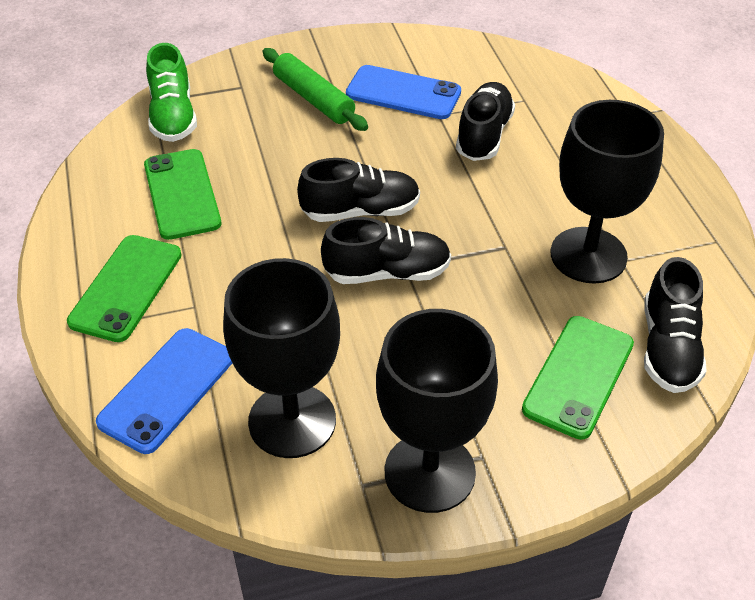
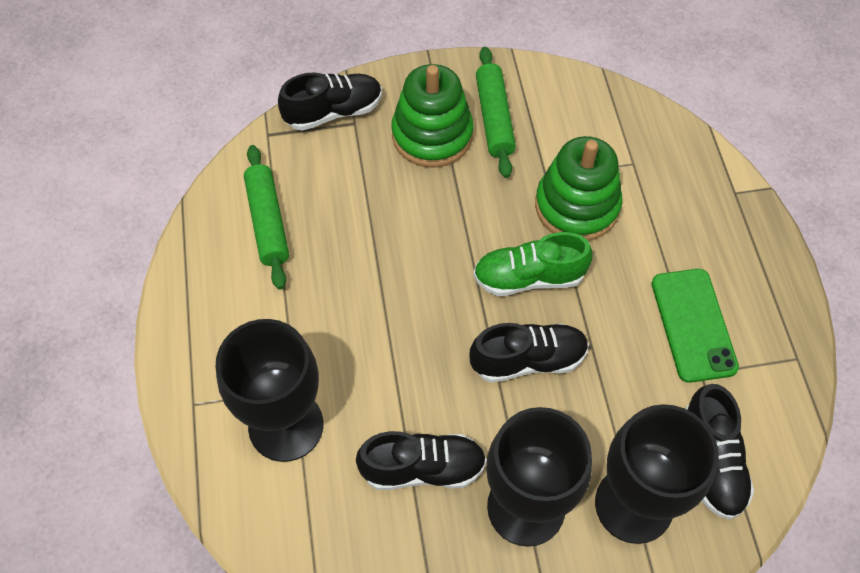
blue phone: 2 -> 0
green phone: 3 -> 1
green rolling pin: 1 -> 2
green stacking toy: 0 -> 2

